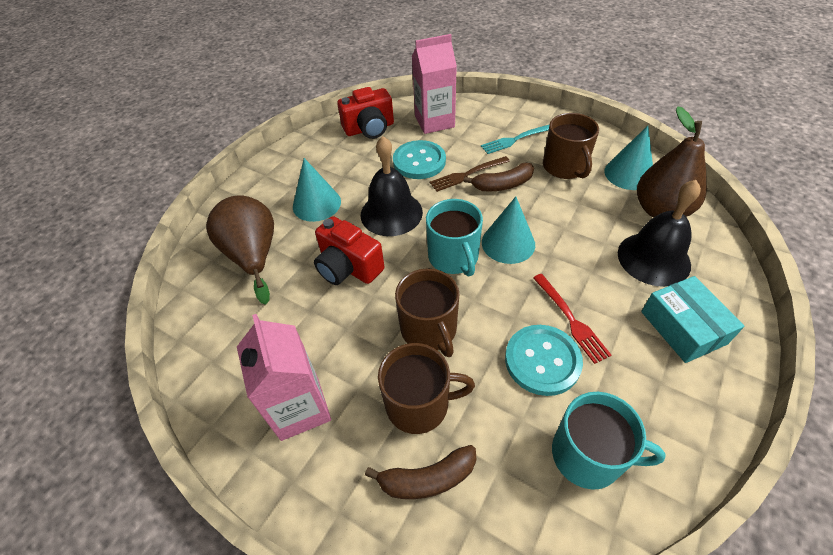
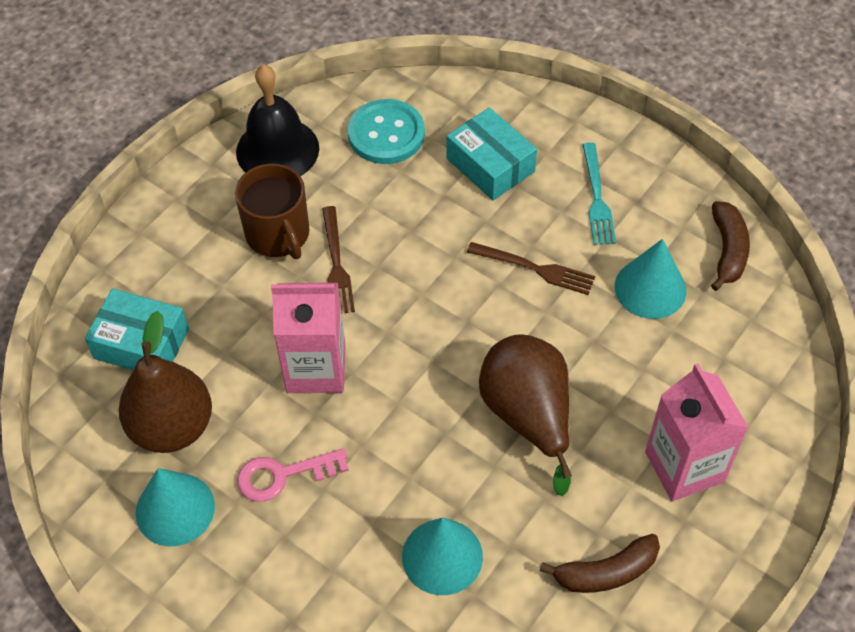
black bell: 2 -> 1
brown fork: 1 -> 2
brown mug: 3 -> 1
pink key: 0 -> 1
red camera: 2 -> 0
red fork: 1 -> 0
turquoise box: 1 -> 2
turquoise button: 2 -> 1
turquoise mug: 2 -> 0

